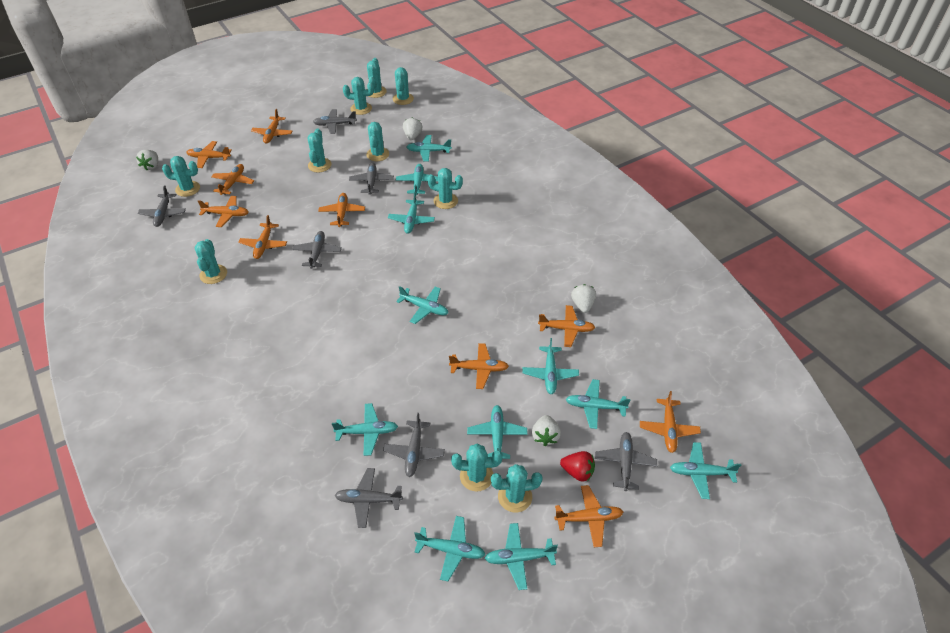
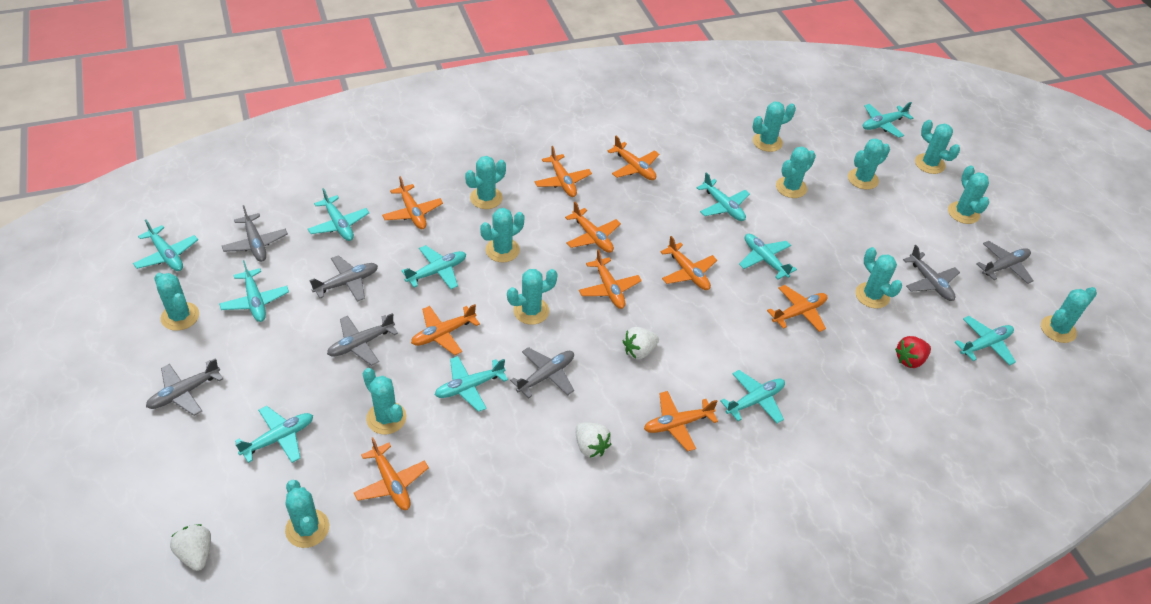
turquoise cactus: 10 -> 13
white strawberry: 4 -> 3

